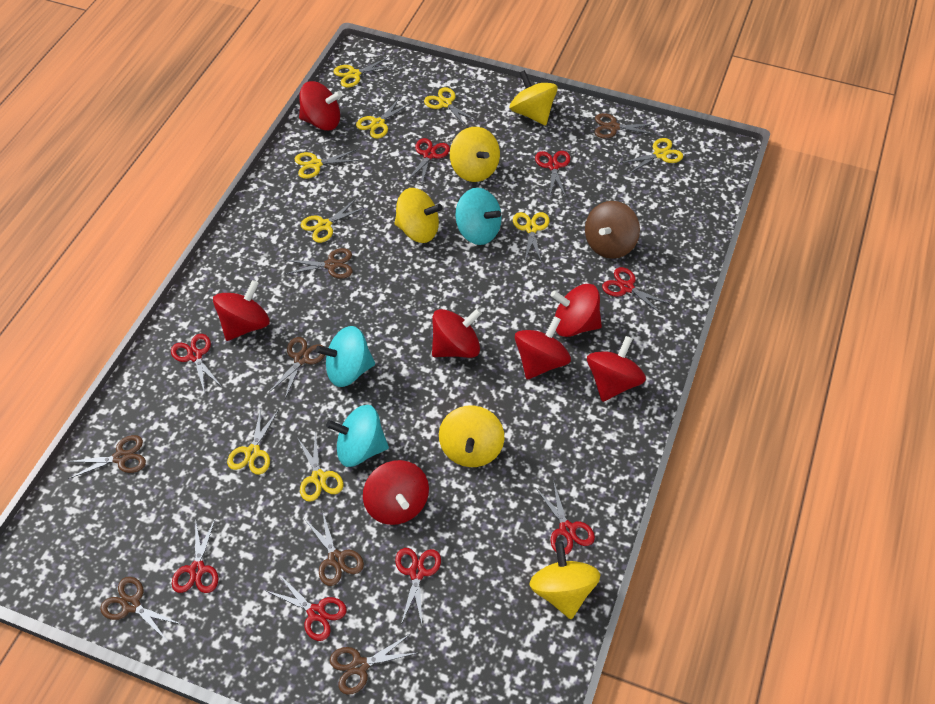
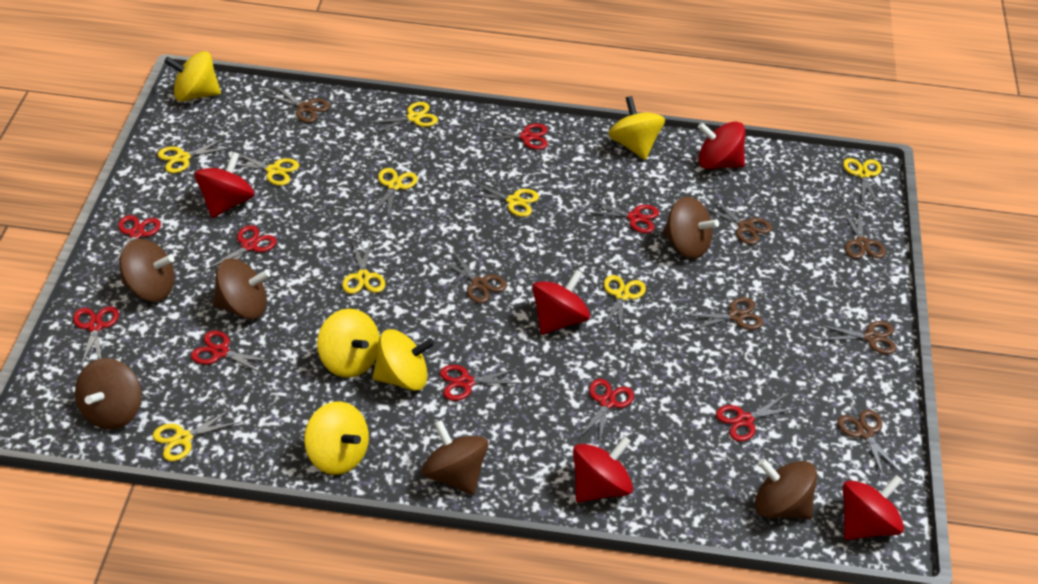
brown spinning top: 1 -> 6
red scissors: 8 -> 9
red spinning top: 7 -> 5
turquoise spinning top: 3 -> 0

